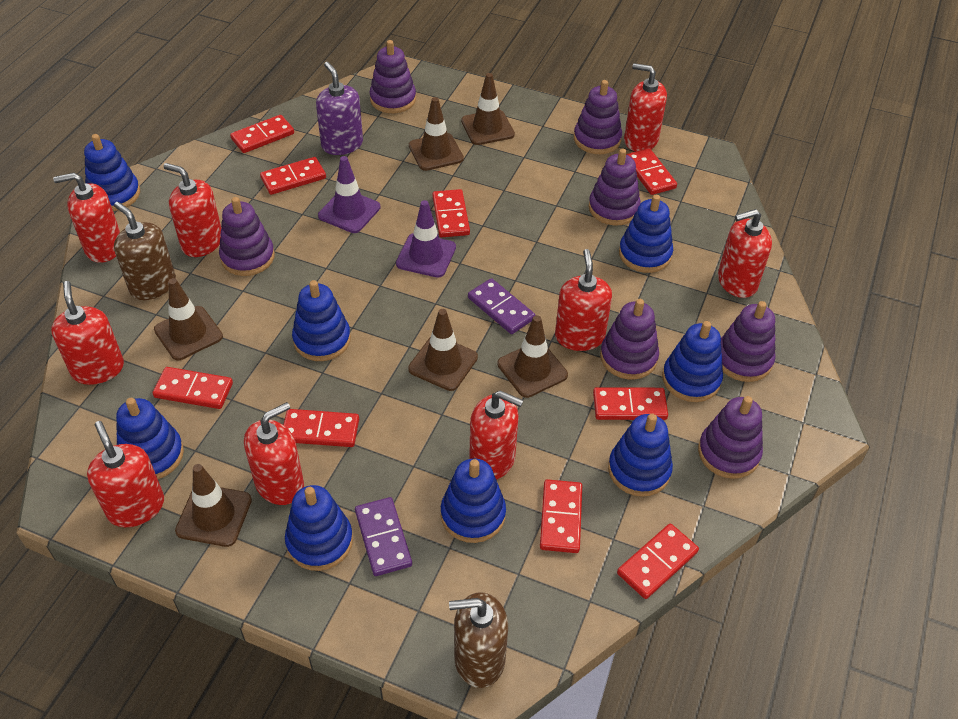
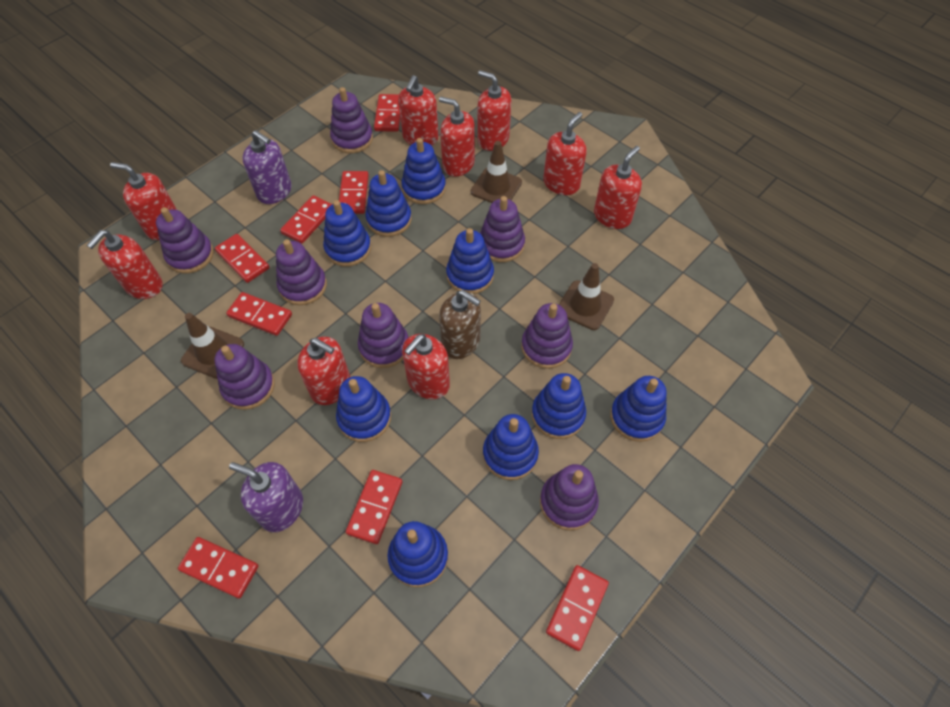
blue stacking toy: 8 -> 9
brown soap dispenser: 2 -> 1
brown traffic cone: 6 -> 3
purple domino: 2 -> 0
purple soap dispenser: 1 -> 2
purple stacking toy: 7 -> 8
purple traffic cone: 2 -> 0
red domino: 9 -> 8

